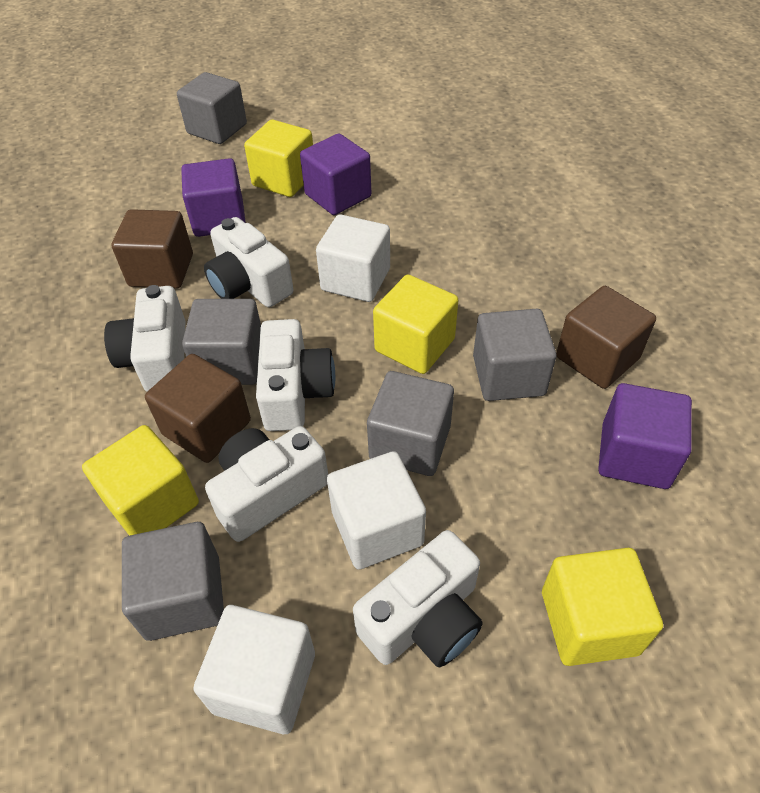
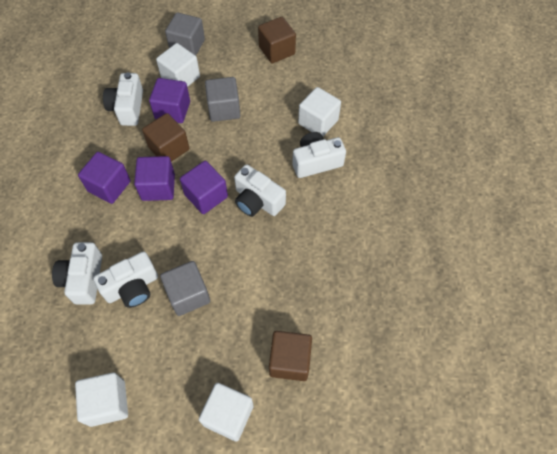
grey cube: 5 -> 3
purple cube: 3 -> 4
white cube: 3 -> 4
yellow cube: 4 -> 0

